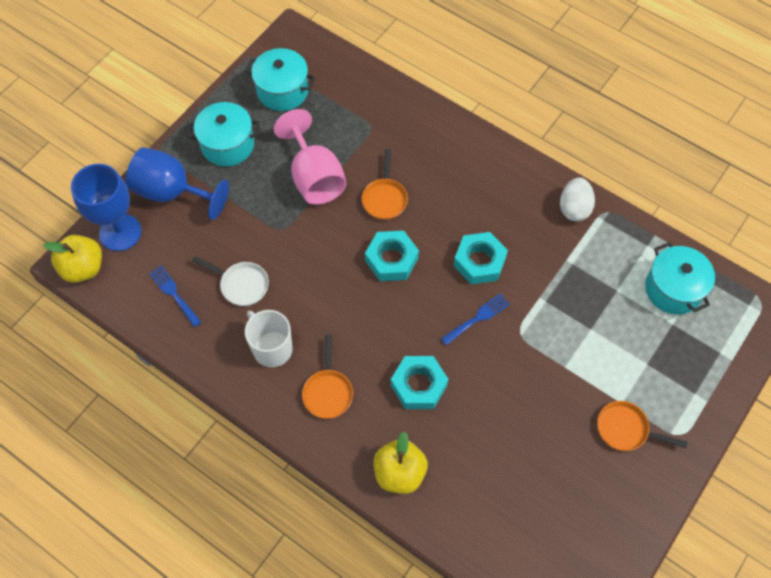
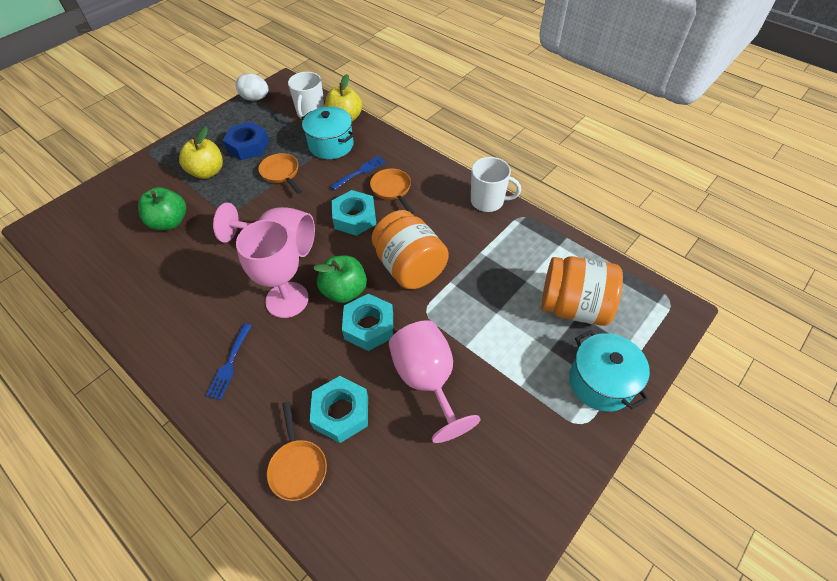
blue goblet: 2 -> 0
blue nut: 0 -> 1
green apple: 0 -> 2
orange jar: 0 -> 2
pink goblet: 1 -> 3
turquoise pot: 3 -> 2
white mug: 1 -> 2
white pan: 1 -> 0

